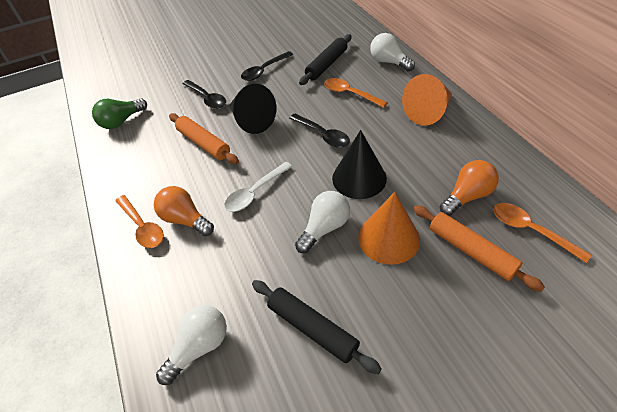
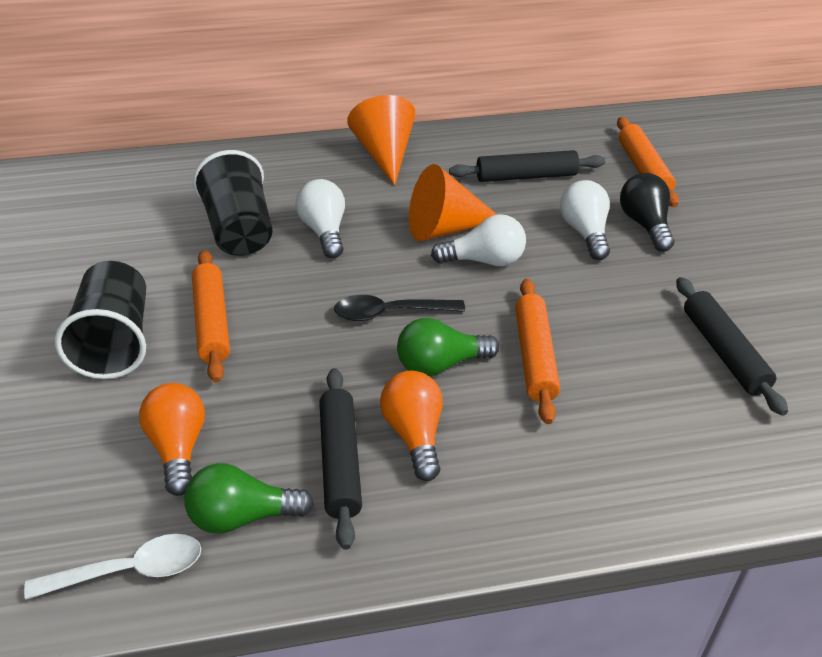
black cone: 2 -> 0
black cup: 0 -> 2
black light bulb: 0 -> 1
black rolling pin: 2 -> 3
black spoon: 3 -> 1
green light bulb: 1 -> 2
orange rolling pin: 2 -> 3
orange spoon: 3 -> 0

